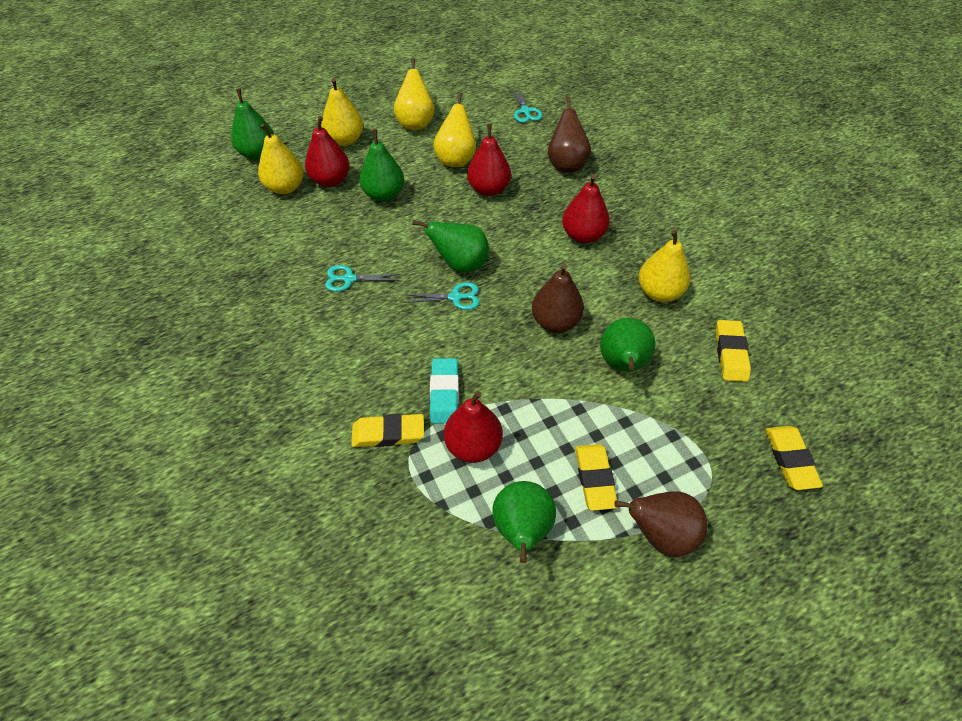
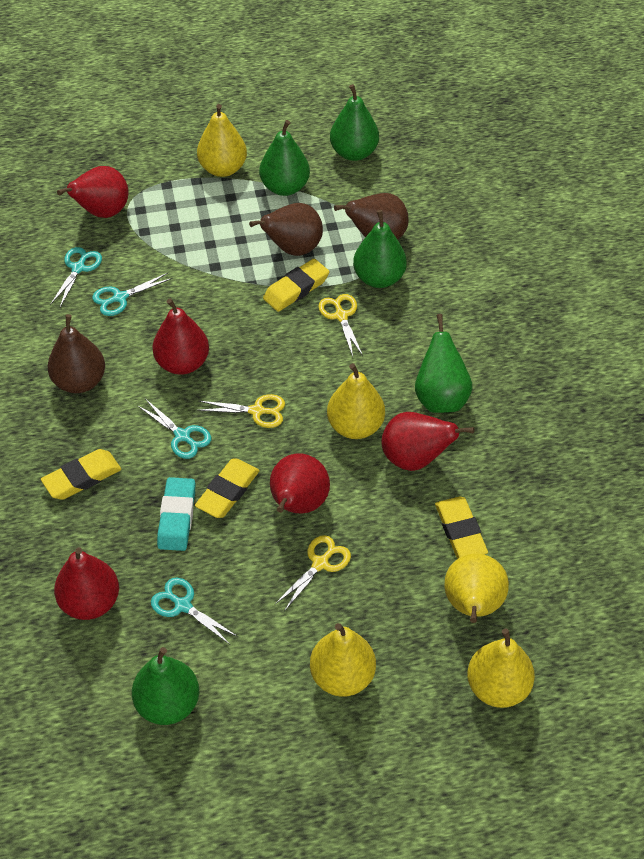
red pear: 4 -> 5
turquoise scissors: 3 -> 4
yellow scissors: 0 -> 3

